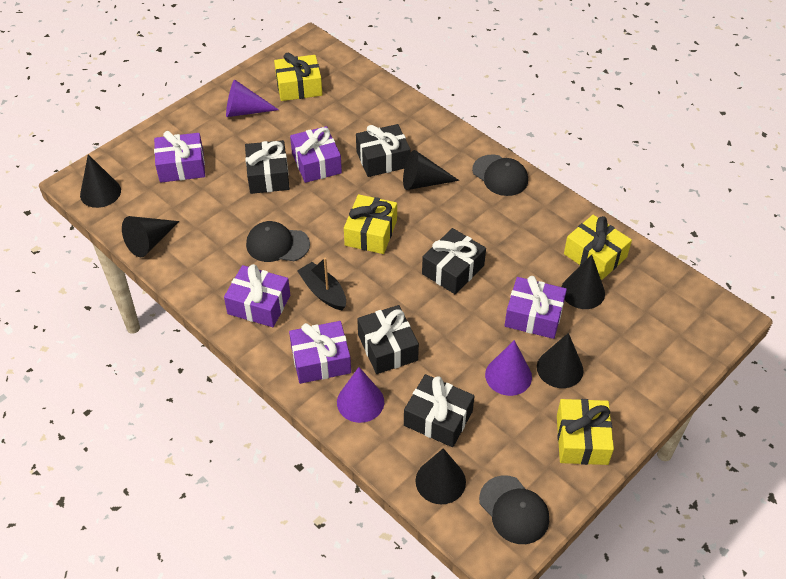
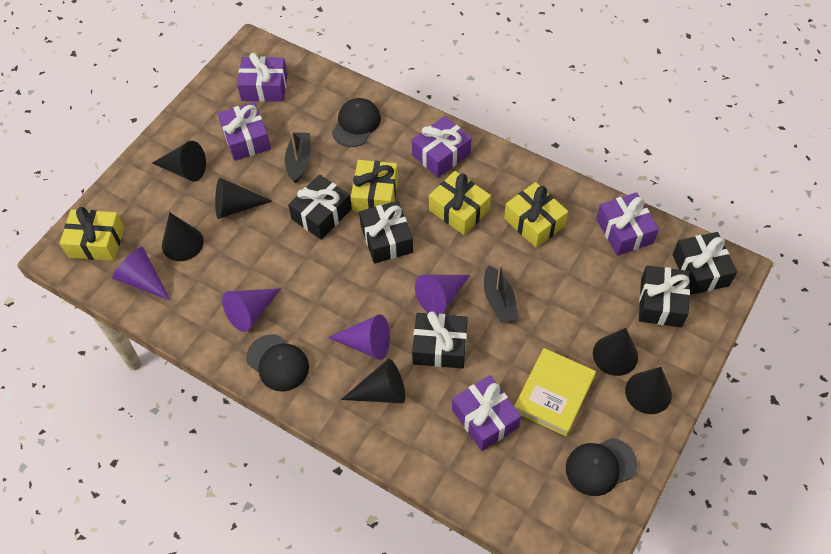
black boat: 1 -> 2
purple cone: 3 -> 4
yellow book: 0 -> 1

